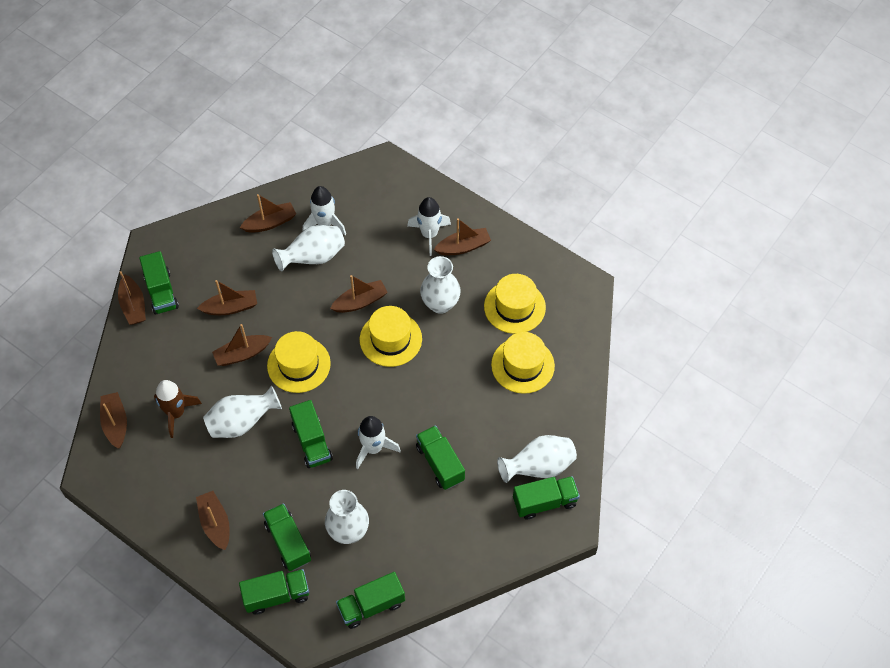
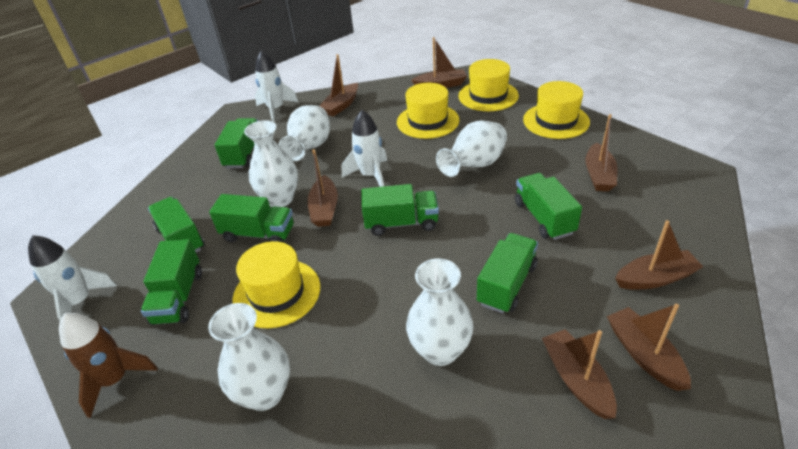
brown boat: 8 -> 7

